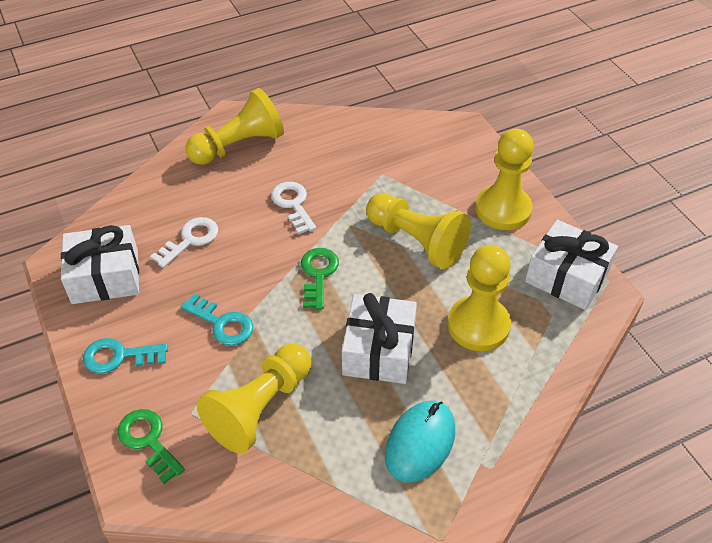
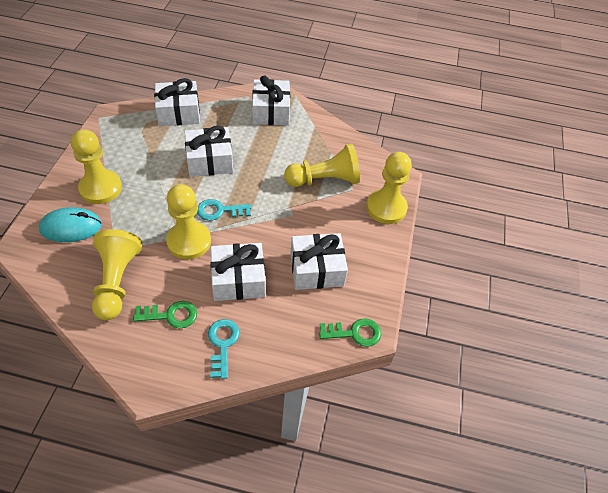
white gift: 3 -> 5
white key: 2 -> 0

